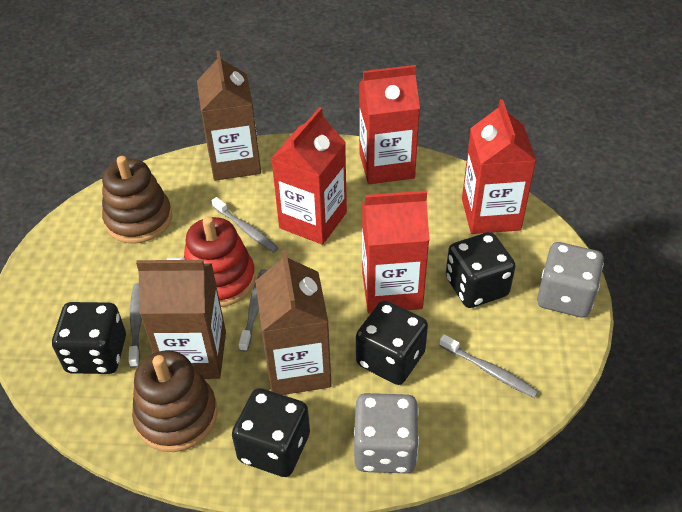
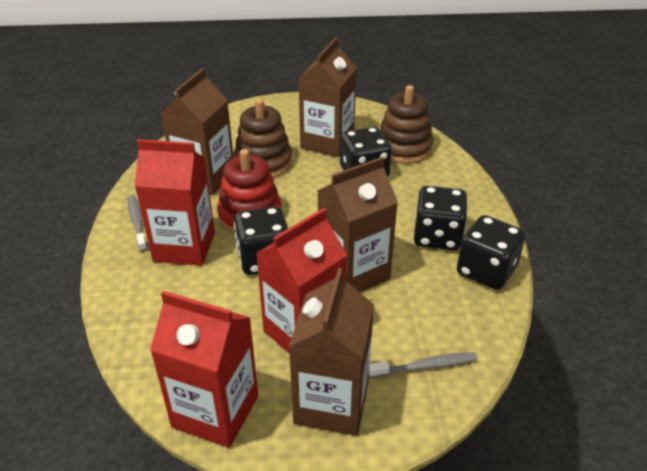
brown carton: 3 -> 4
grey dice: 2 -> 0
grey toothbrush: 4 -> 2
red carton: 4 -> 3

